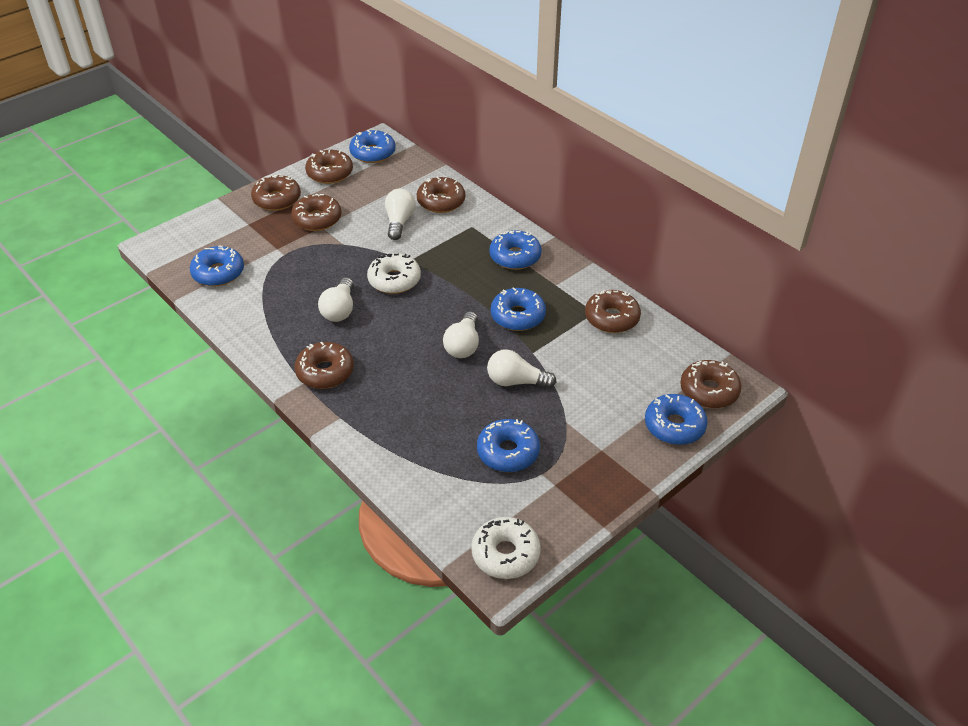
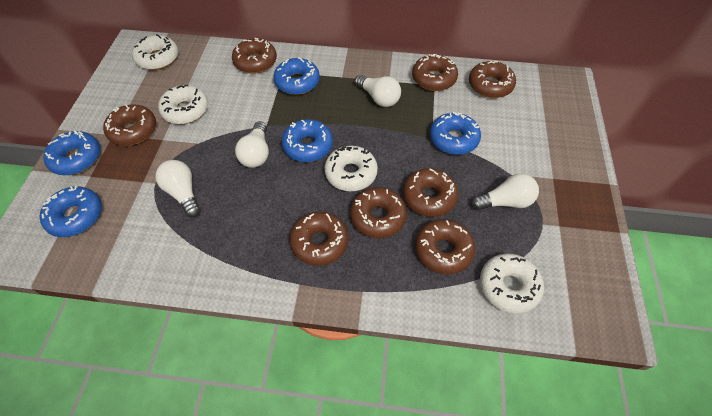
blue donut: 6 -> 5
brown donut: 7 -> 8
white donut: 2 -> 4

